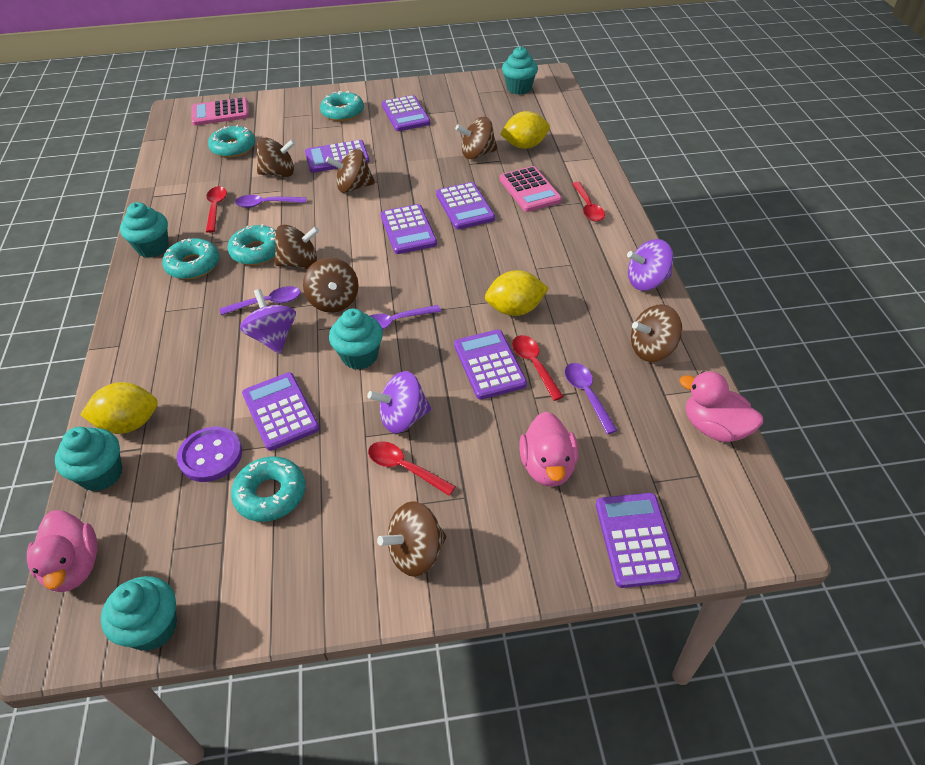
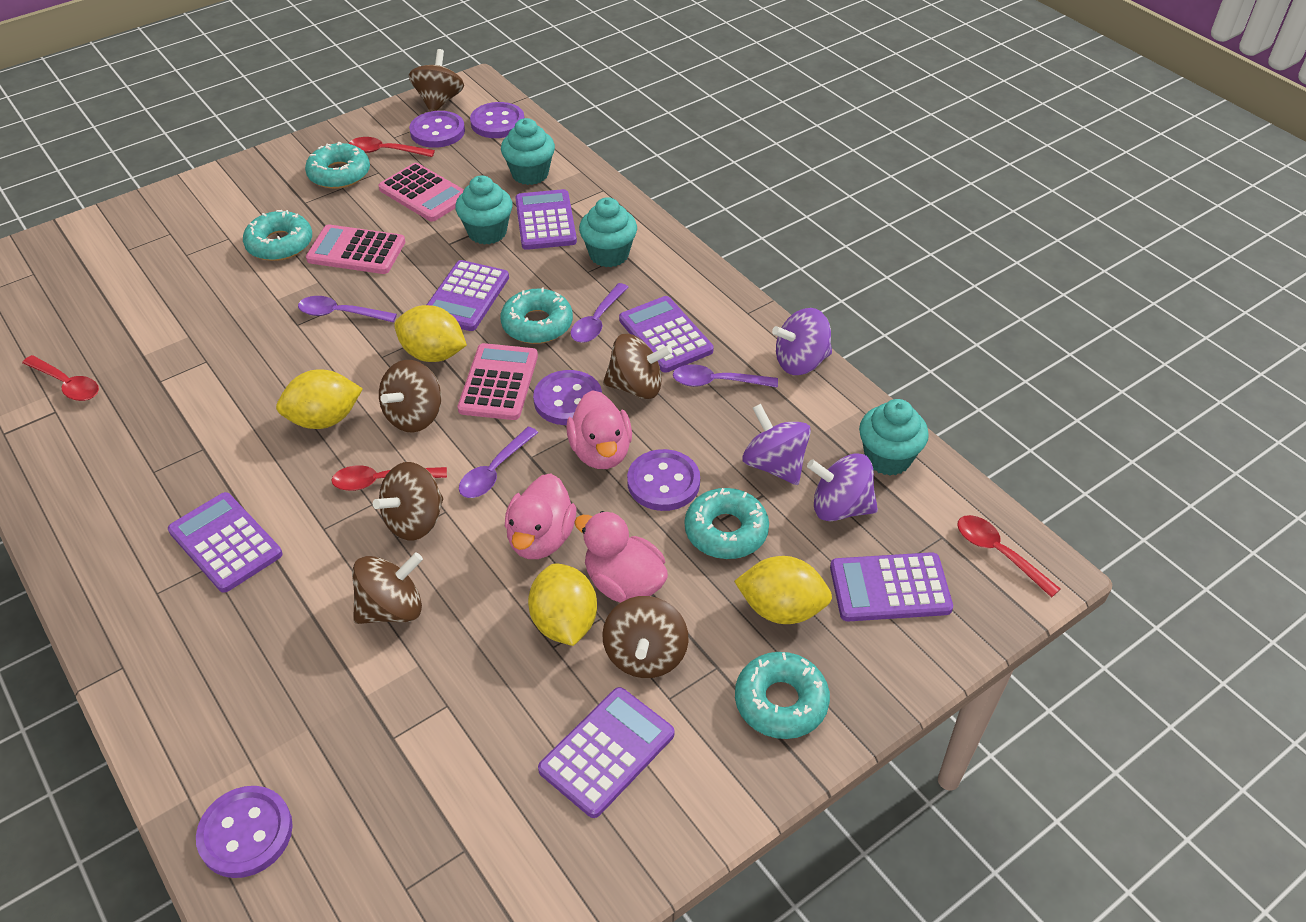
brown spinning top: 7 -> 6
pink calculator: 2 -> 3
purple button: 1 -> 5
purple calculator: 7 -> 6
turquoise cupcake: 5 -> 4
yellow lemon: 3 -> 4

